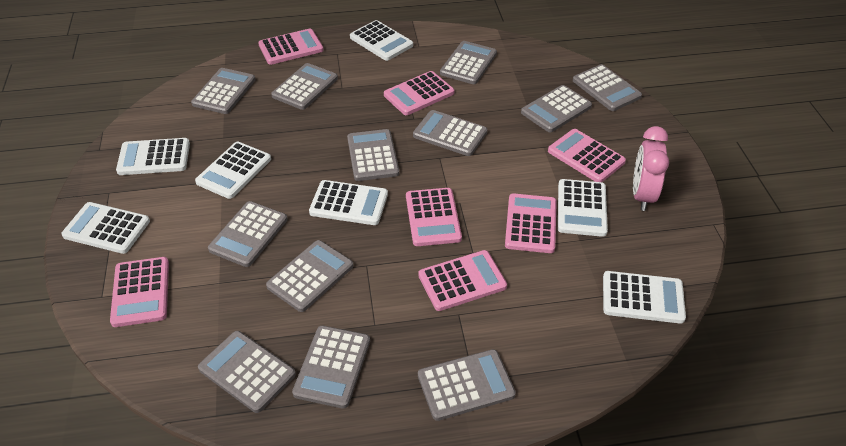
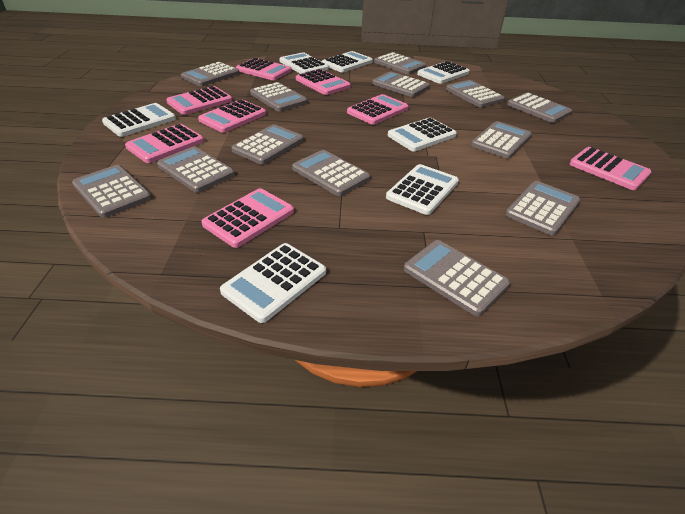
grey calculator: 12 -> 13
pink calculator: 7 -> 8
pink clock: 1 -> 0

